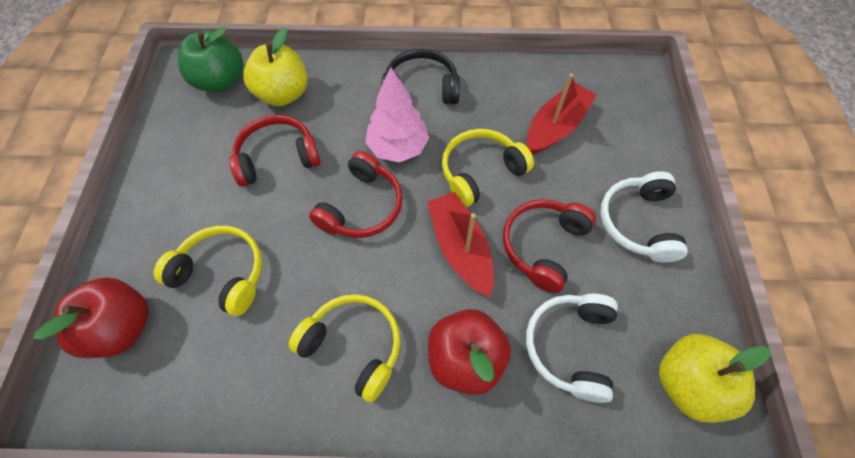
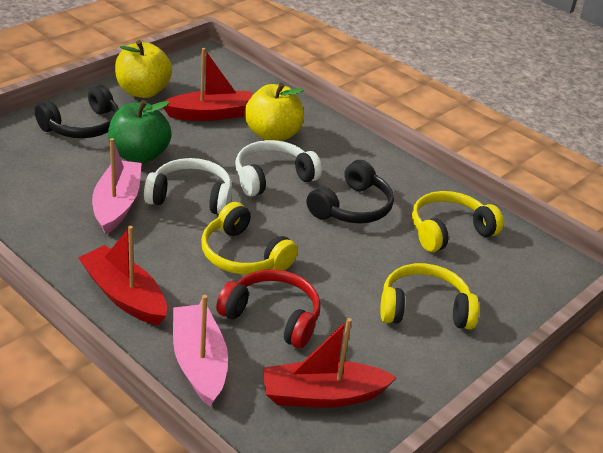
black headphones: 1 -> 2
pink boat: 0 -> 2
pink tree: 1 -> 0
red apple: 2 -> 0
red boat: 2 -> 3
red headphones: 3 -> 1

